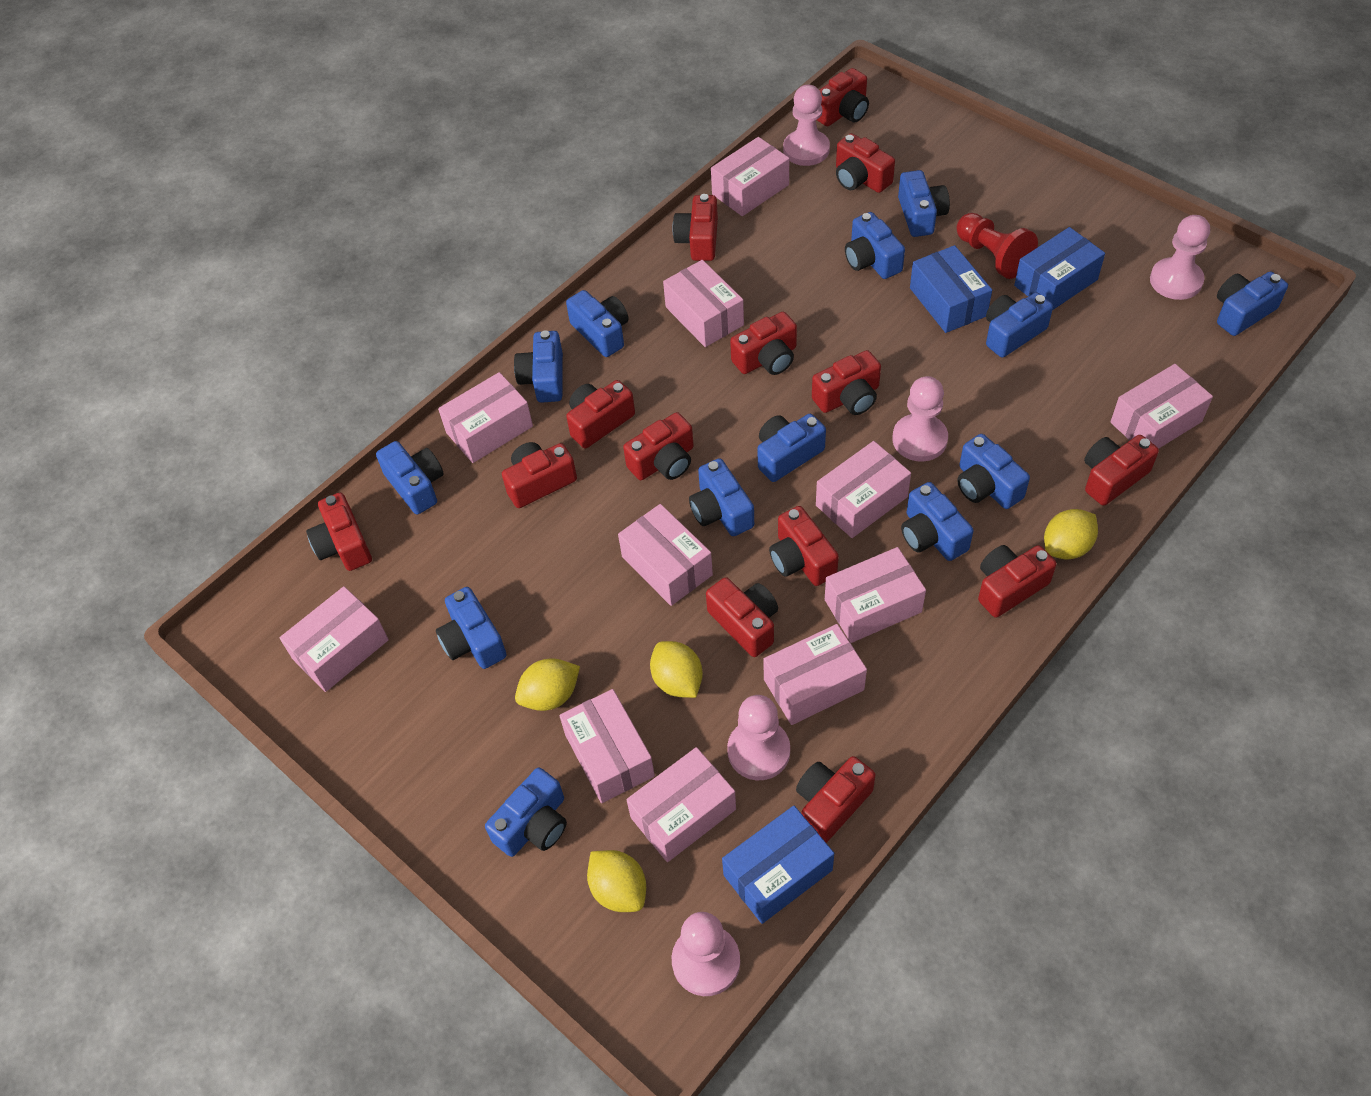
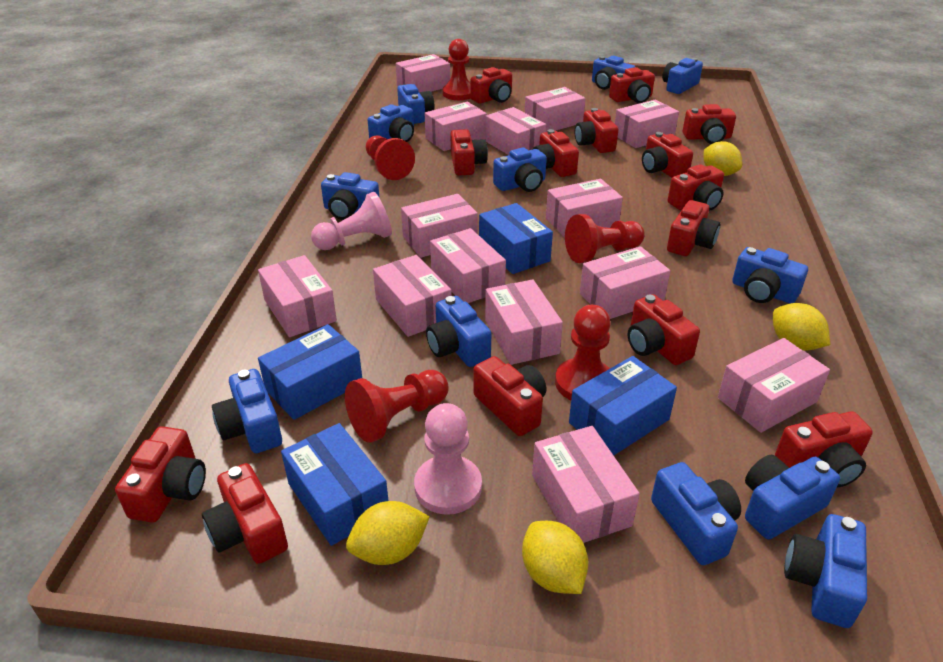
blue box: 3 -> 4
blue camera: 13 -> 12
pink box: 11 -> 14
pink pawn: 5 -> 2
red pawn: 1 -> 5

